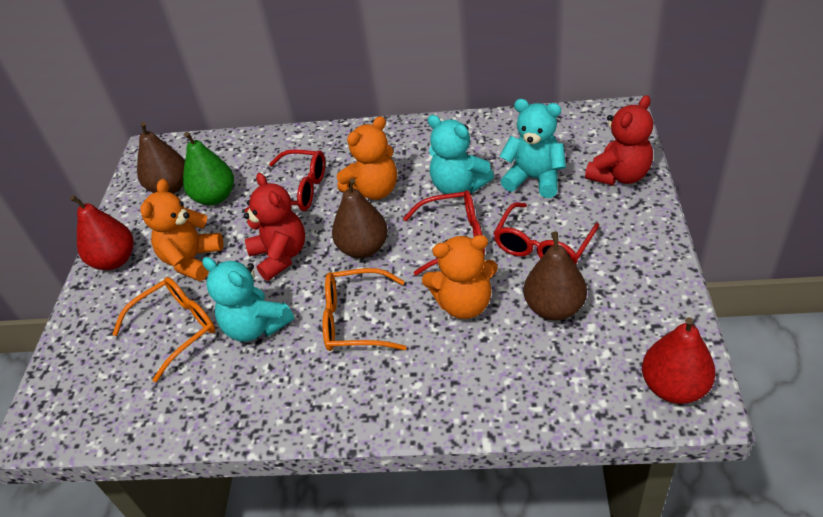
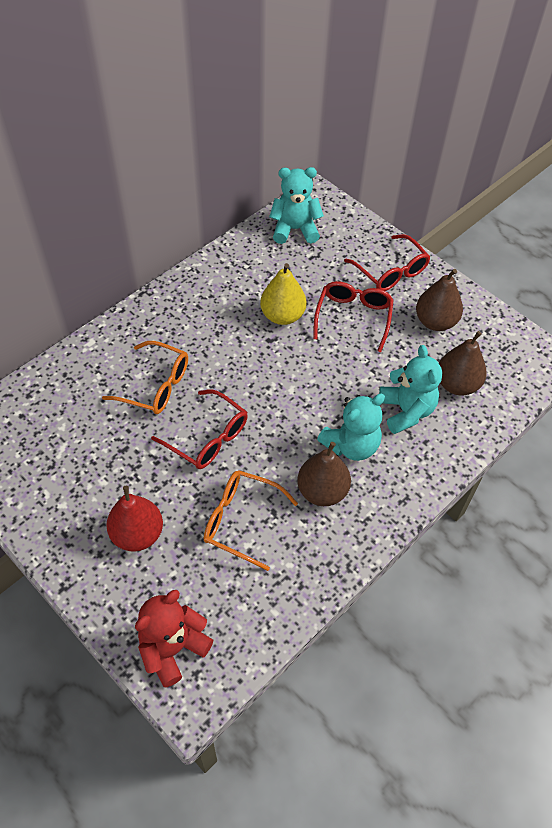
green pear: 1 -> 0
orange teddy bear: 3 -> 0
red pear: 2 -> 1
red teddy bear: 2 -> 1
yellow pear: 0 -> 1

